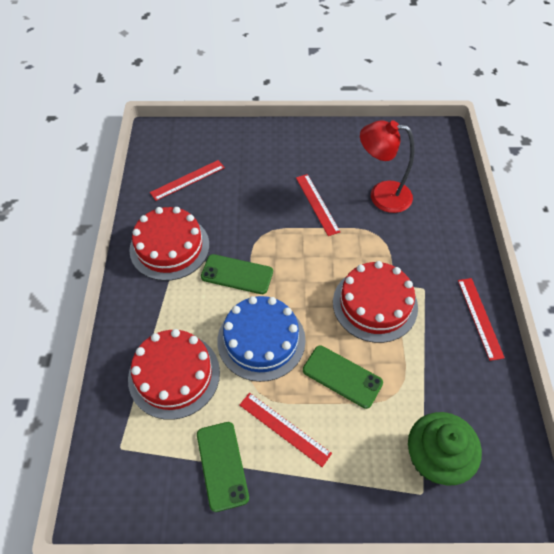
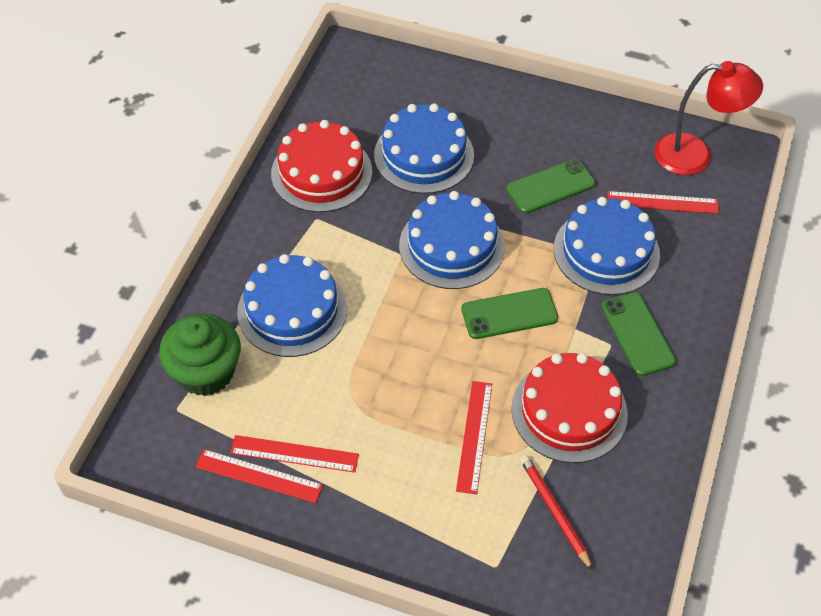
blue cake: 1 -> 4
red cake: 3 -> 2
red pencil: 0 -> 1

